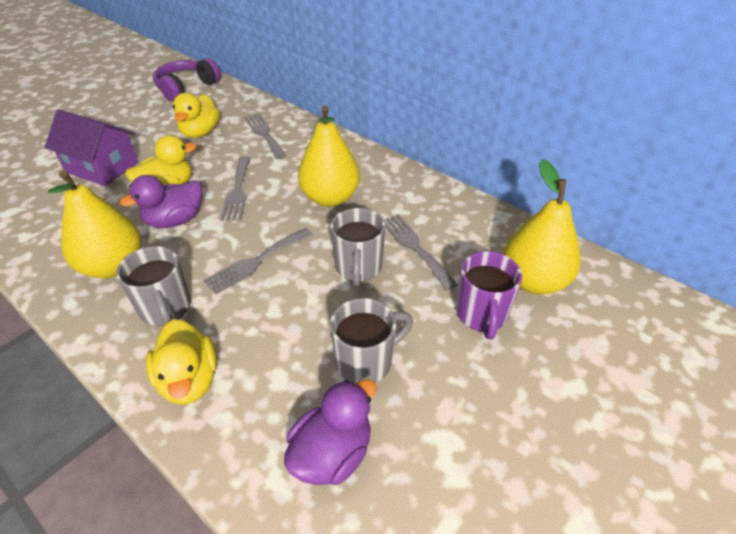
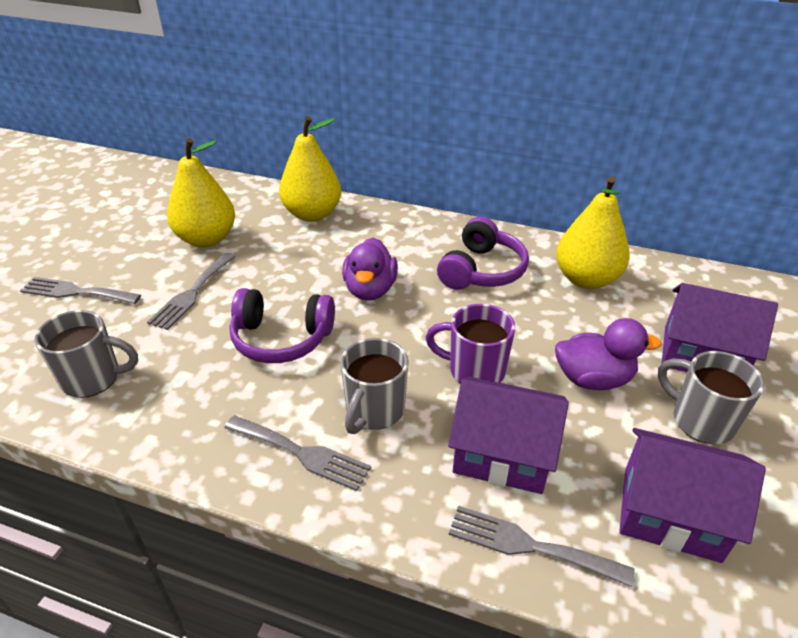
purple headphones: 1 -> 2
purple house: 1 -> 3
yellow duck: 3 -> 0

